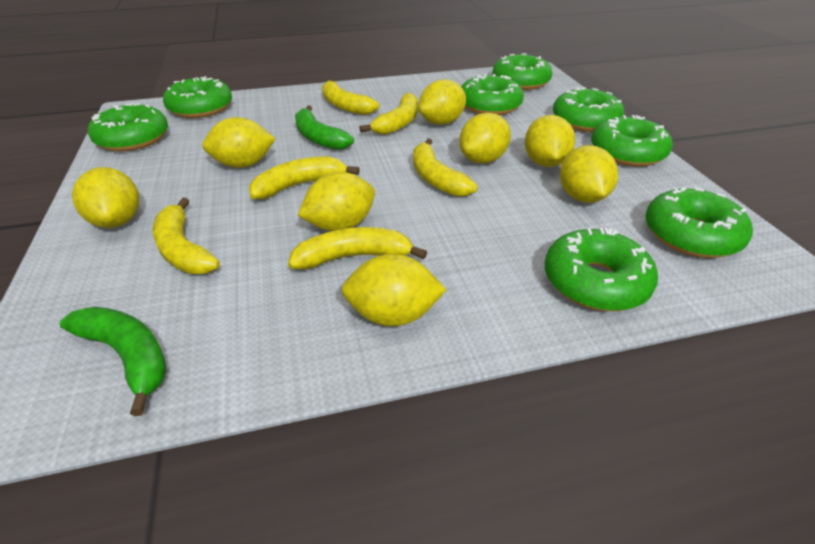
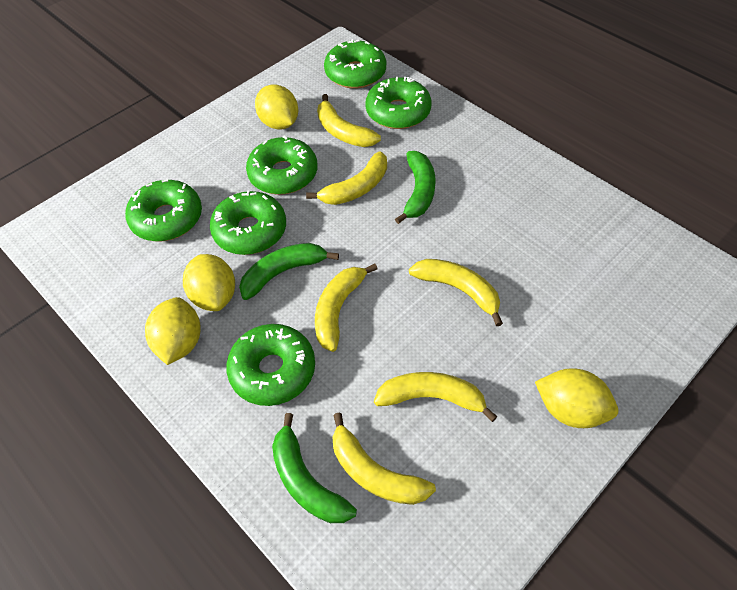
green banana: 2 -> 3
green donut: 8 -> 6
yellow lemon: 8 -> 4

